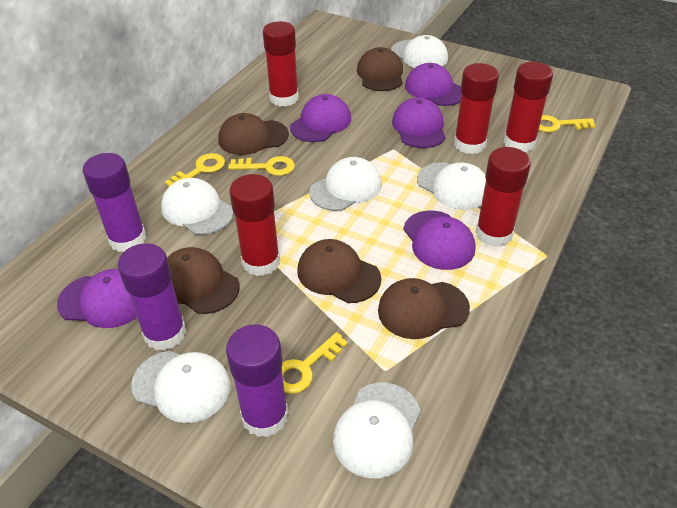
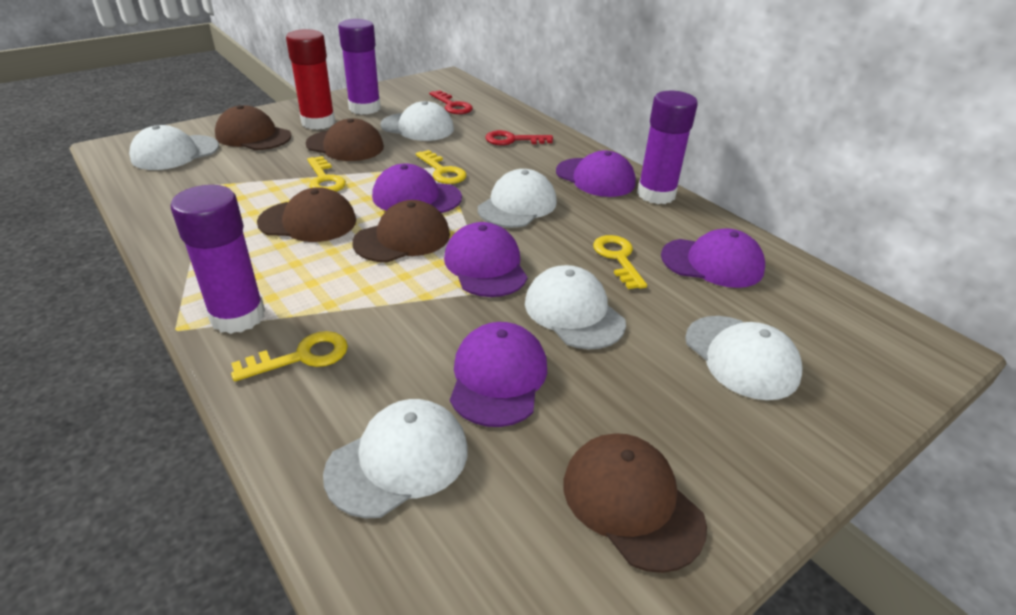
red glue stick: 5 -> 1
red key: 0 -> 2

